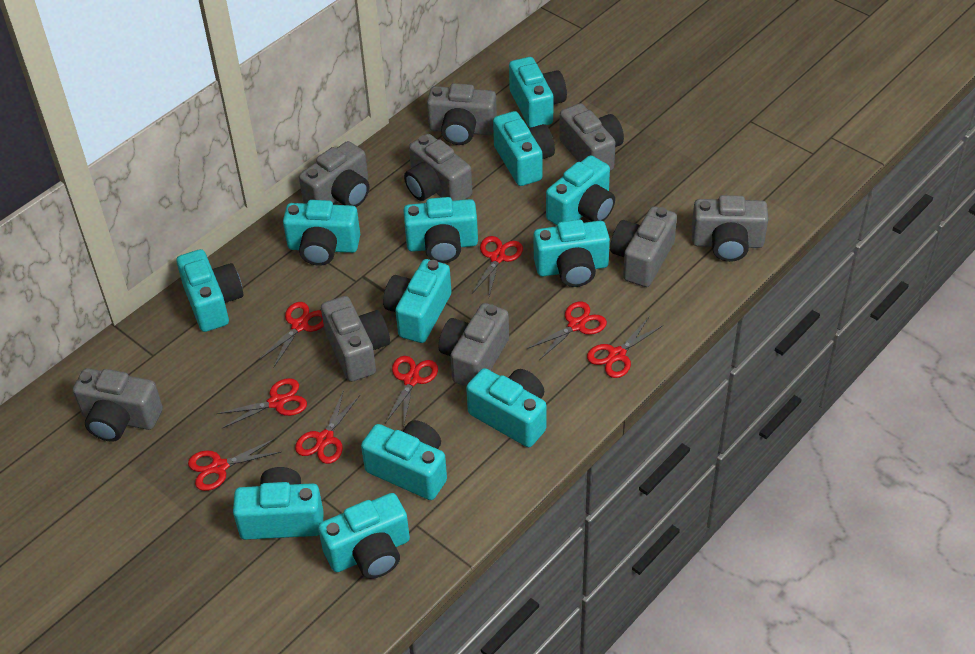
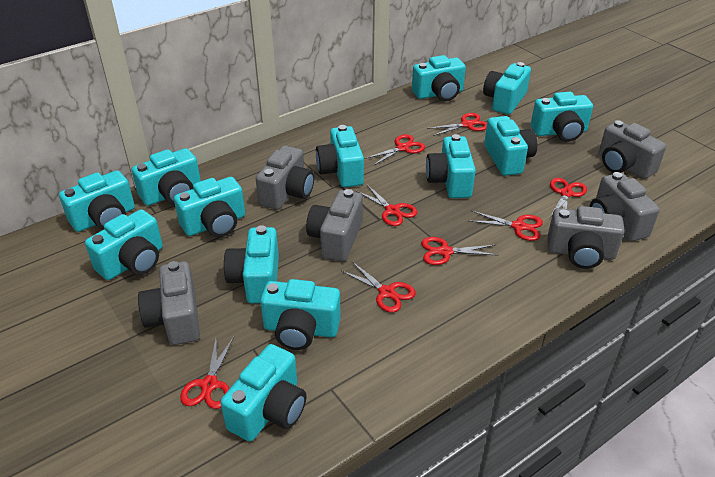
grey camera: 9 -> 6
turquoise camera: 12 -> 13

